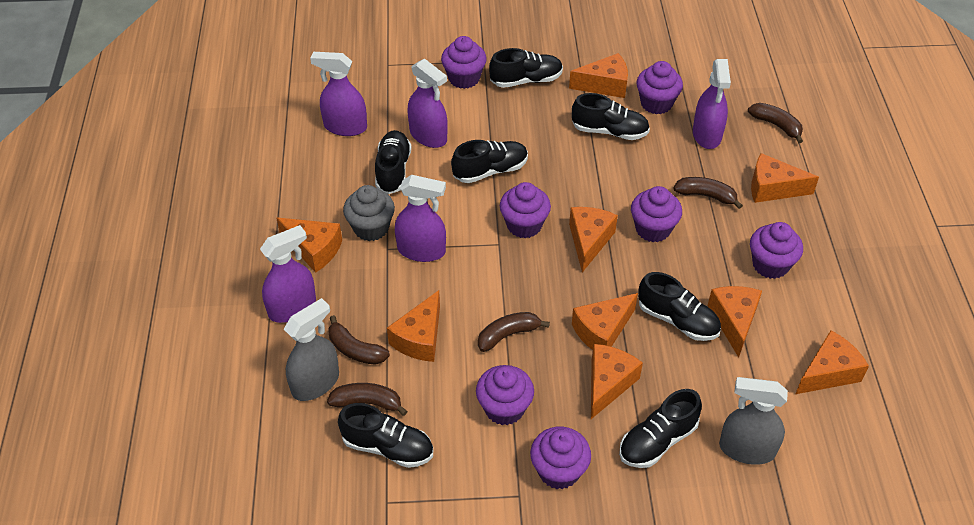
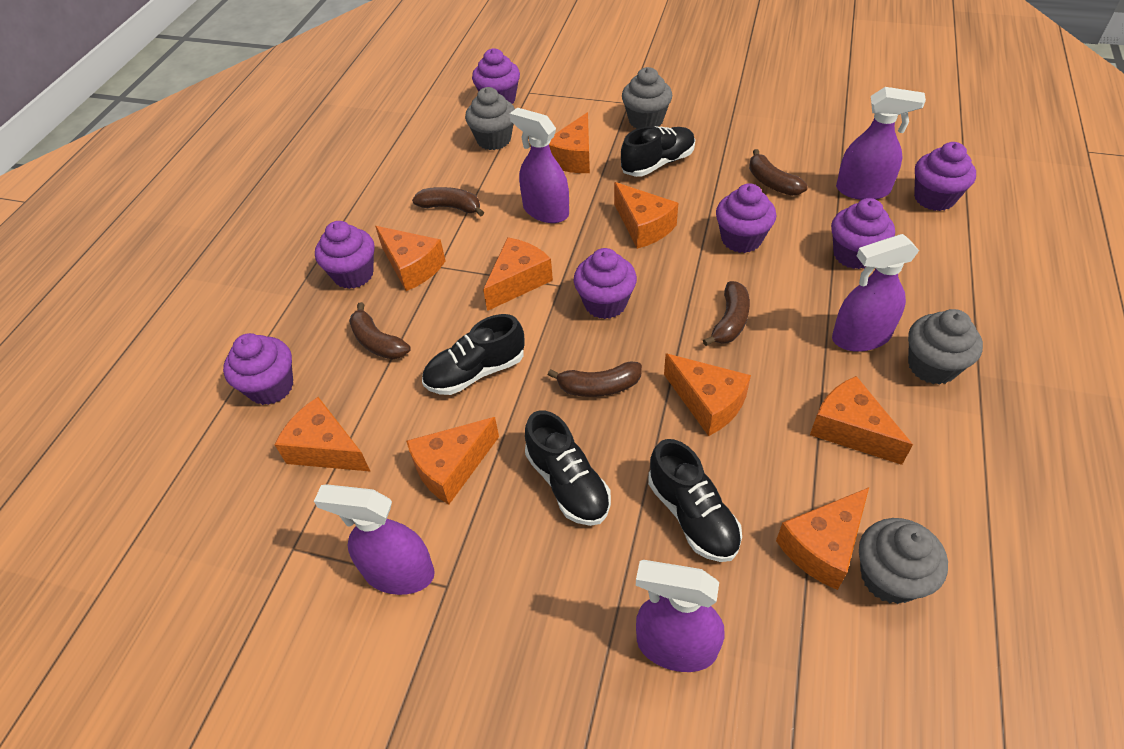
black shoe: 7 -> 4
grey cupcake: 1 -> 4
grey spray bottle: 2 -> 0

